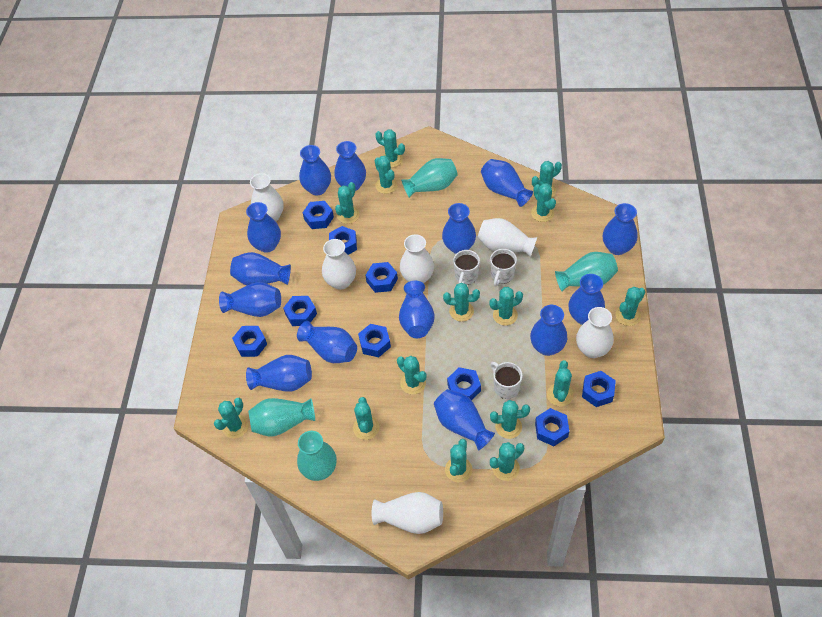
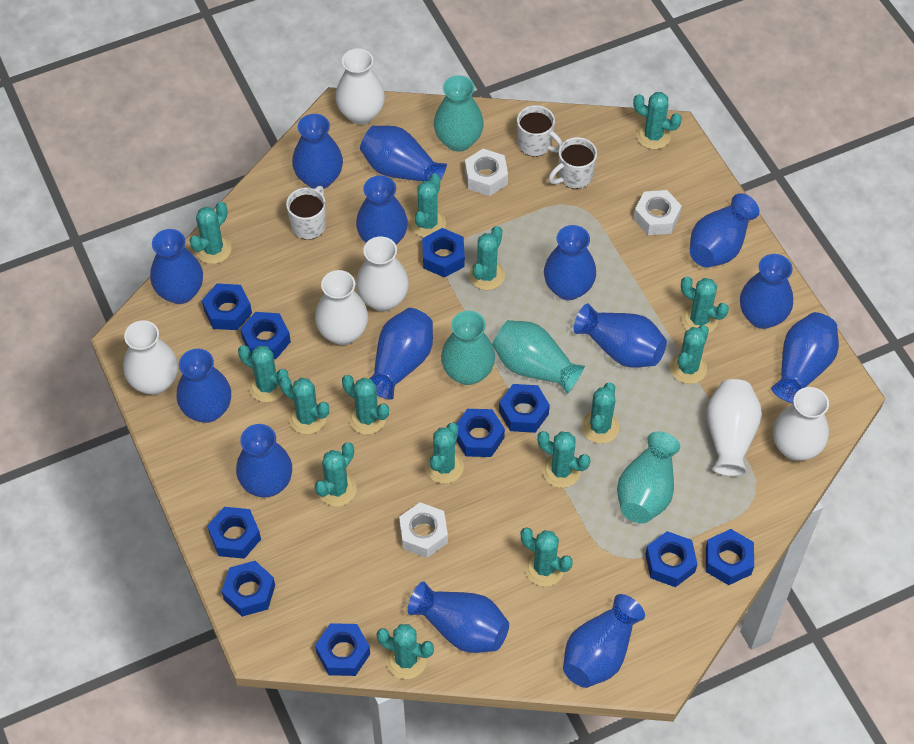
blue nut: 9 -> 10
white nut: 0 -> 3

